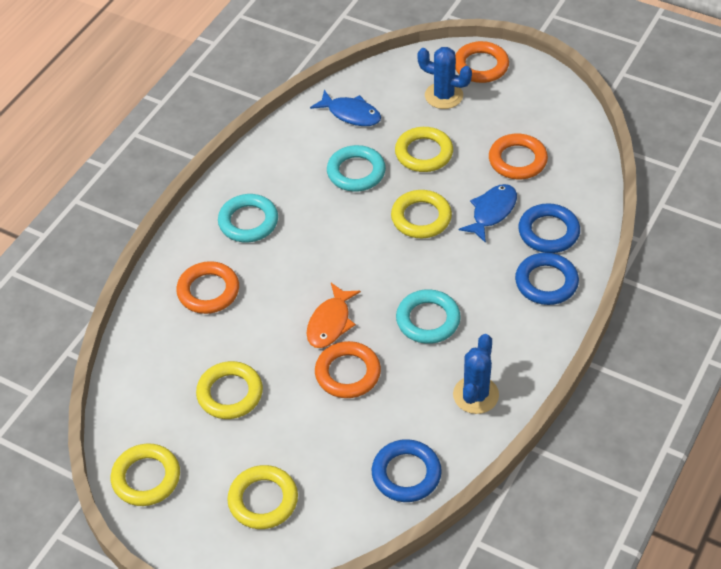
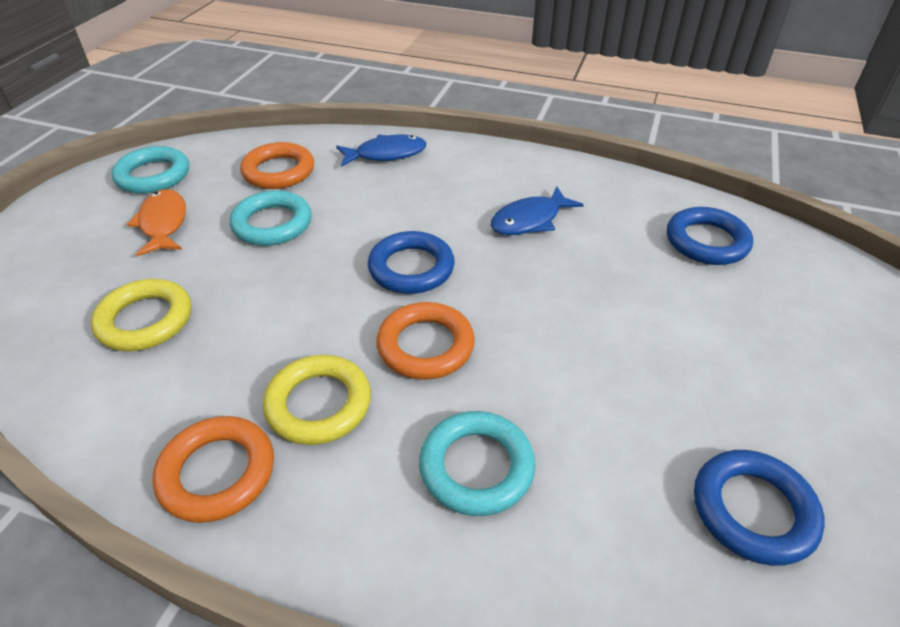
blue cactus: 2 -> 0
orange ring: 4 -> 3
yellow ring: 5 -> 2

